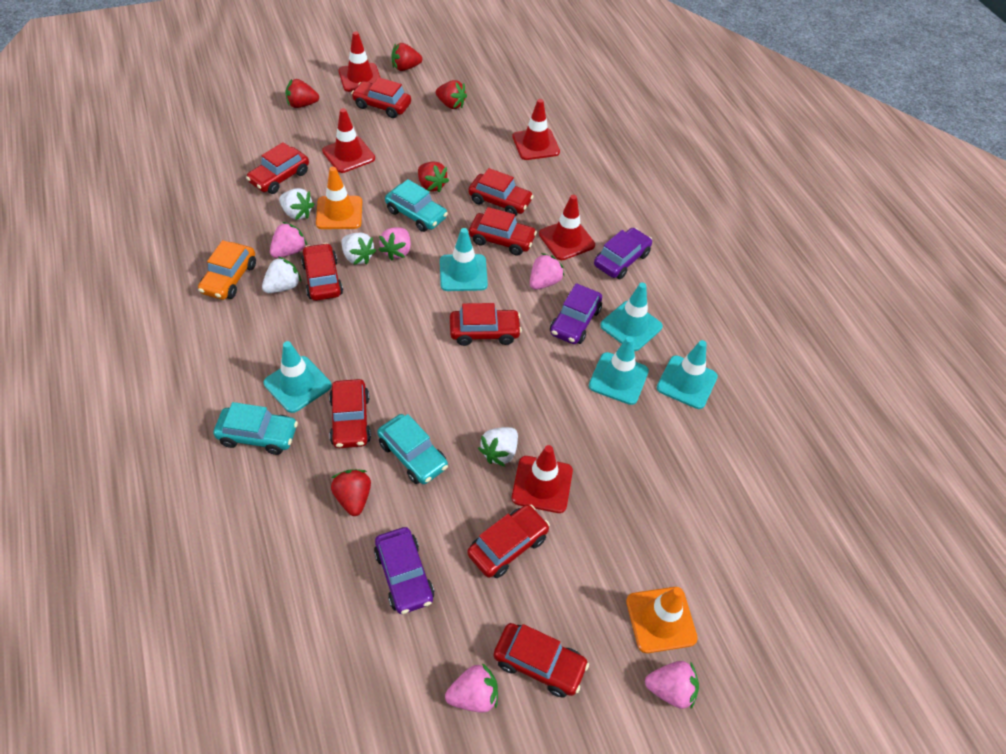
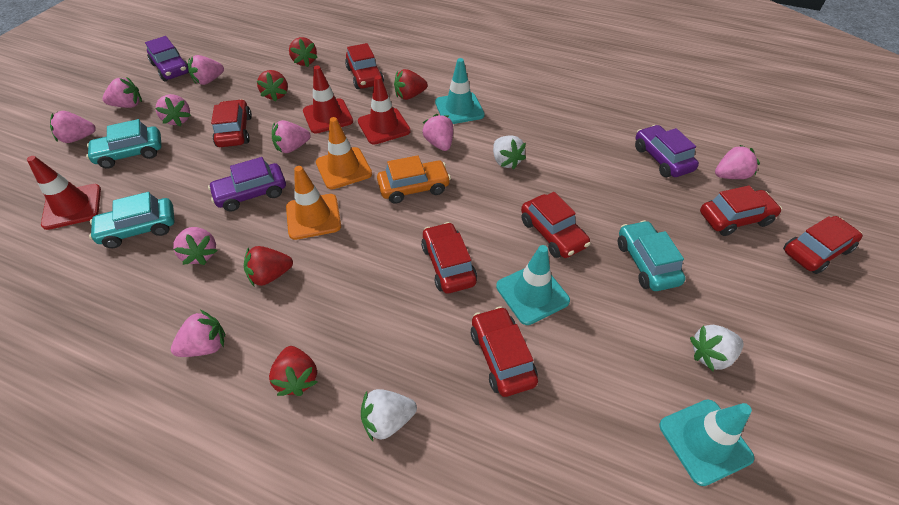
pink strawberry: 5 -> 9
red car: 9 -> 7
red traffic cone: 5 -> 3
turquoise traffic cone: 5 -> 3
white strawberry: 4 -> 3

